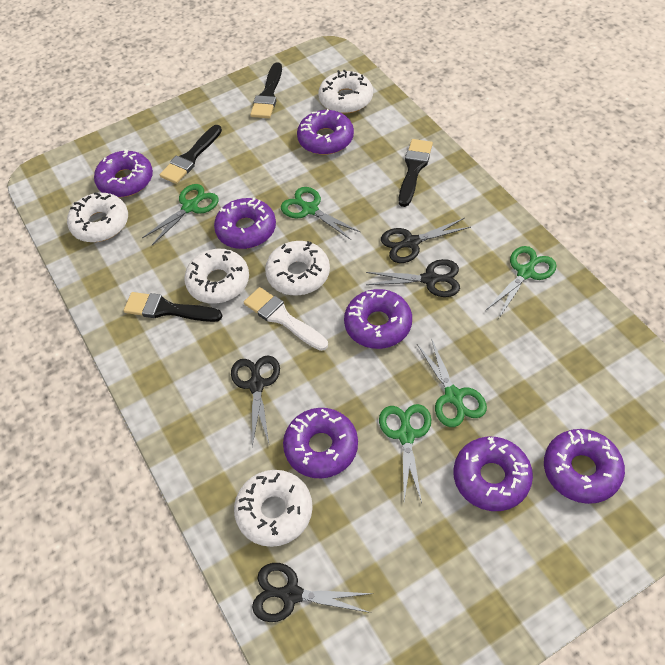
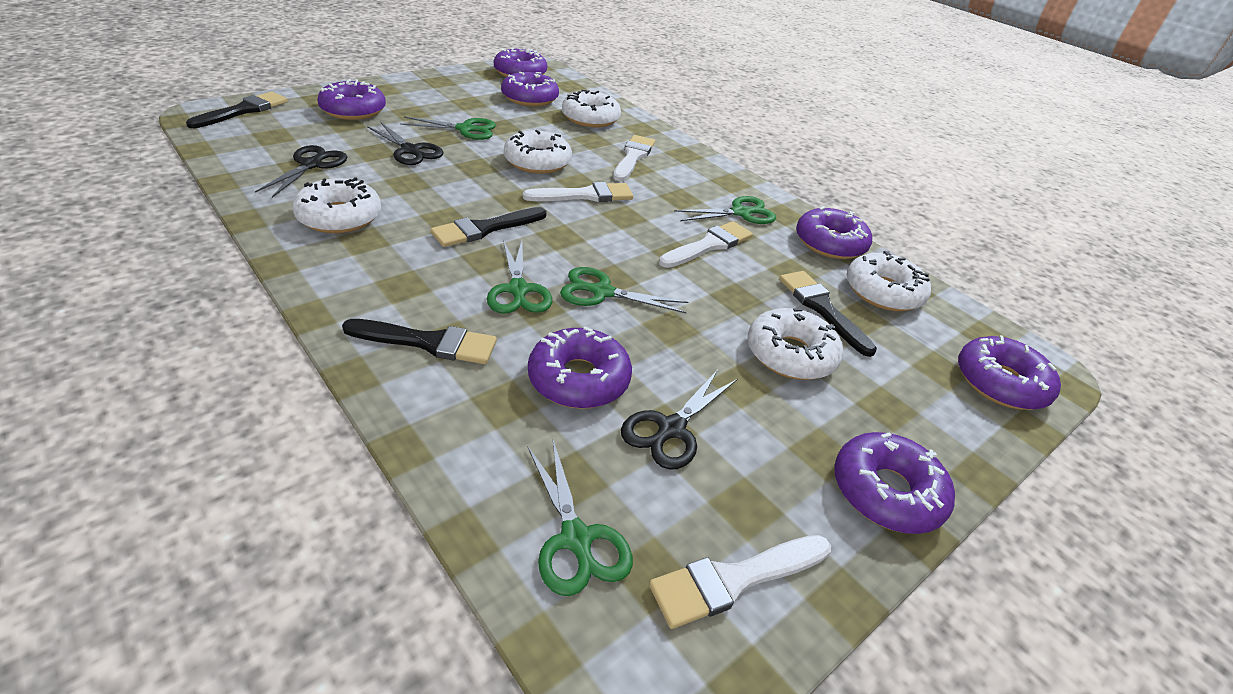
black scissors: 4 -> 3
white brush: 1 -> 4

